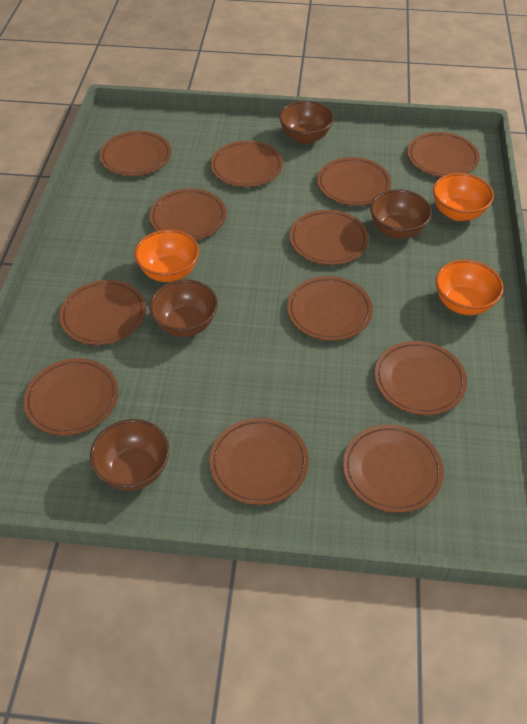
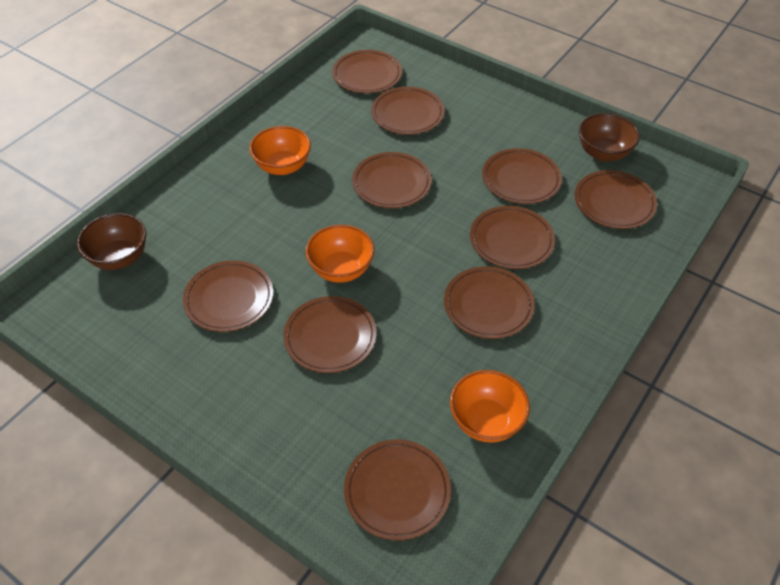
brown bowl: 4 -> 2
brown plate: 12 -> 10

